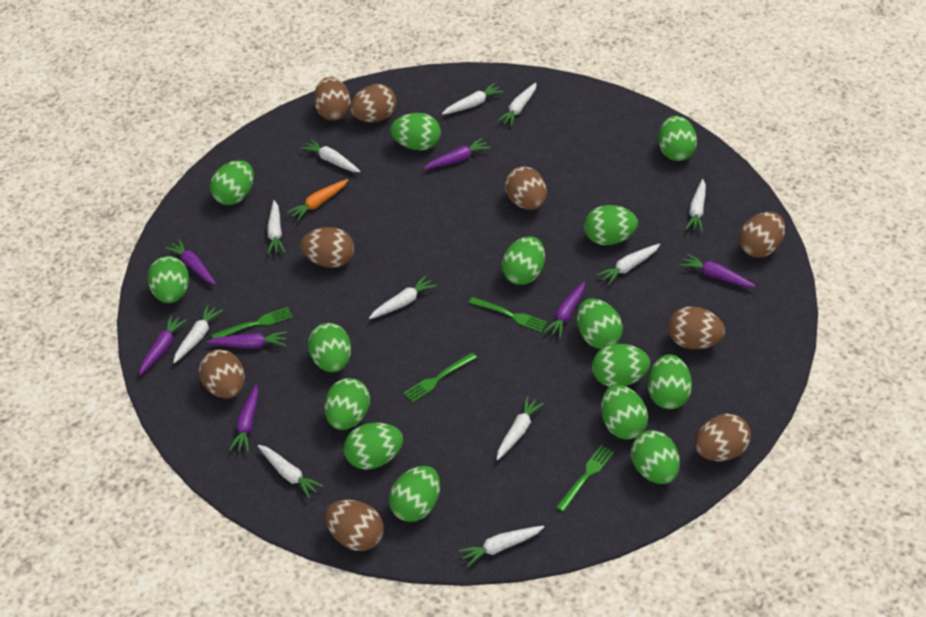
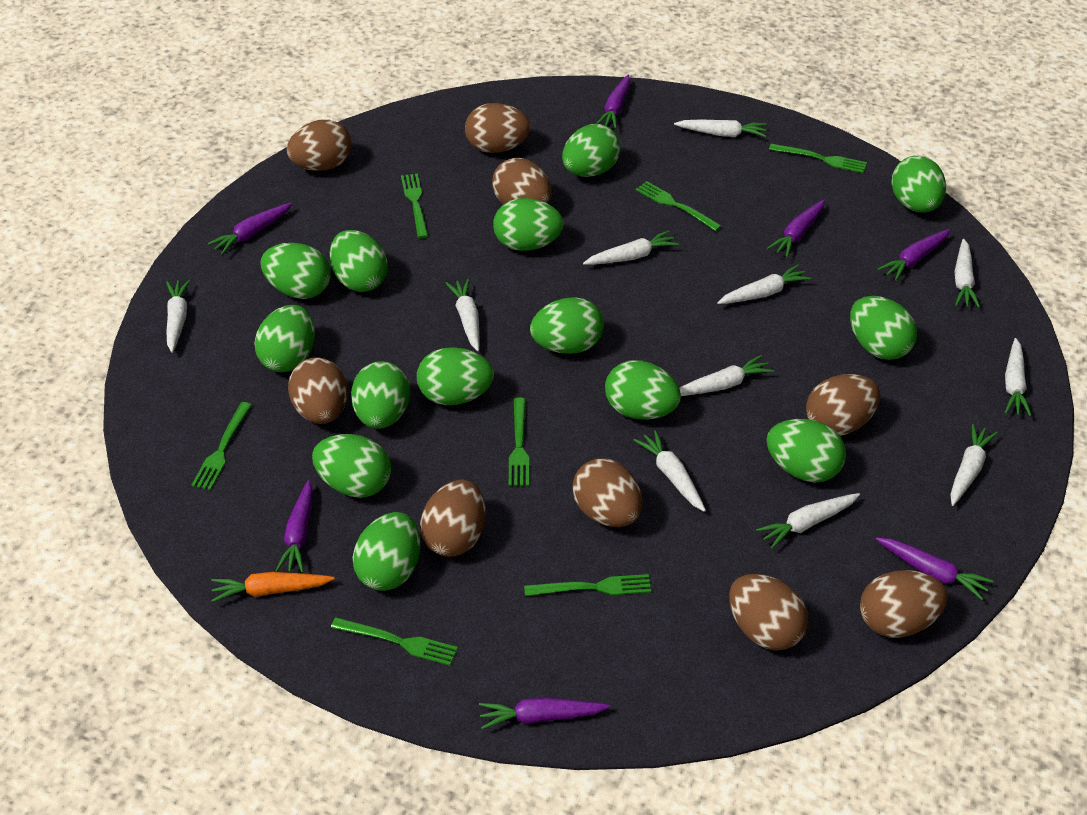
green egg: 15 -> 14
green fork: 4 -> 7

